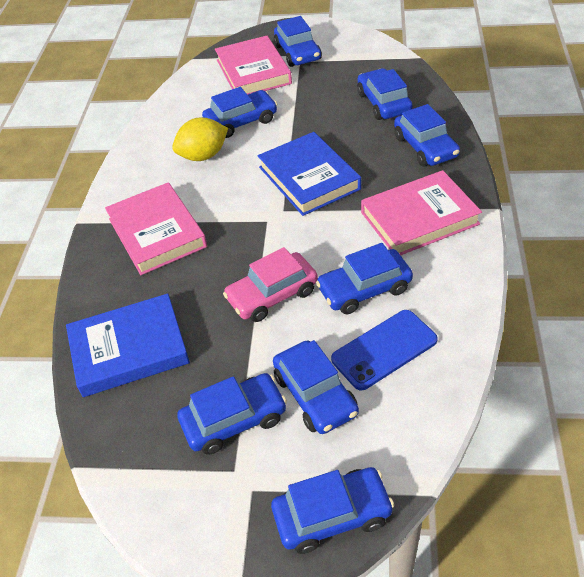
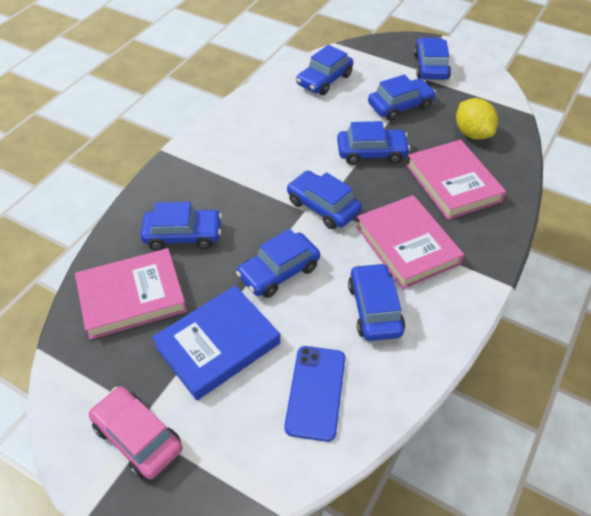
blue book: 2 -> 1

